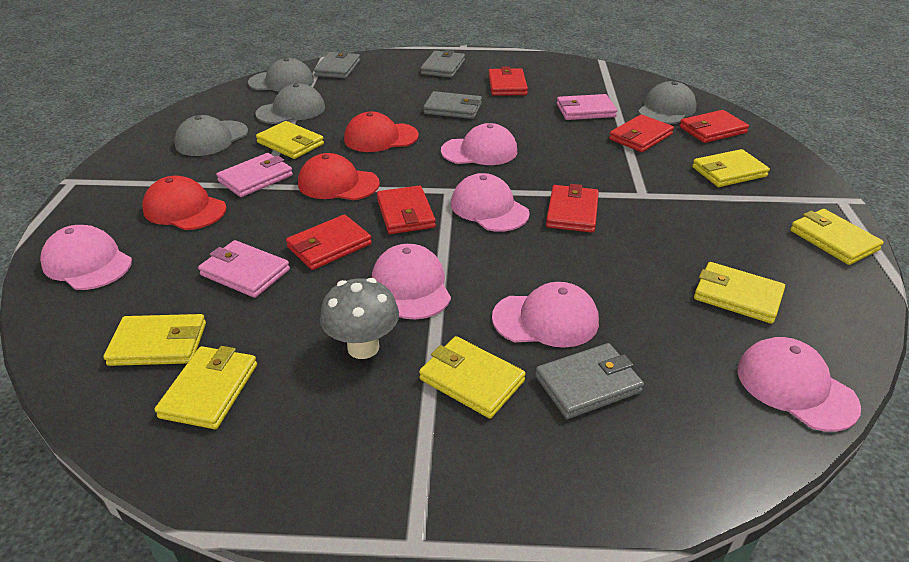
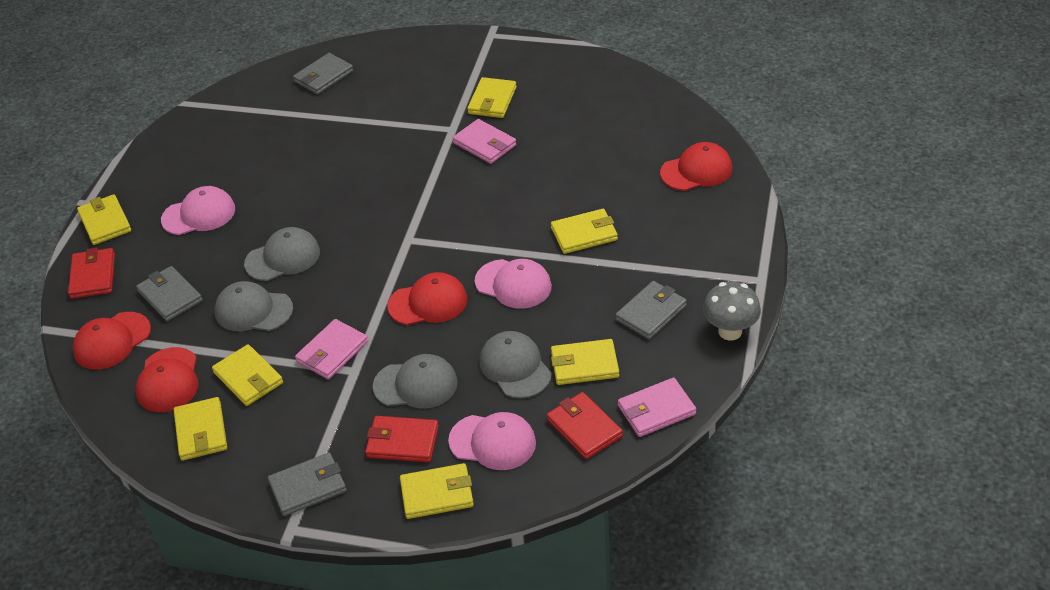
pink cap: 6 -> 3
red cap: 3 -> 4
red wallet: 6 -> 3

